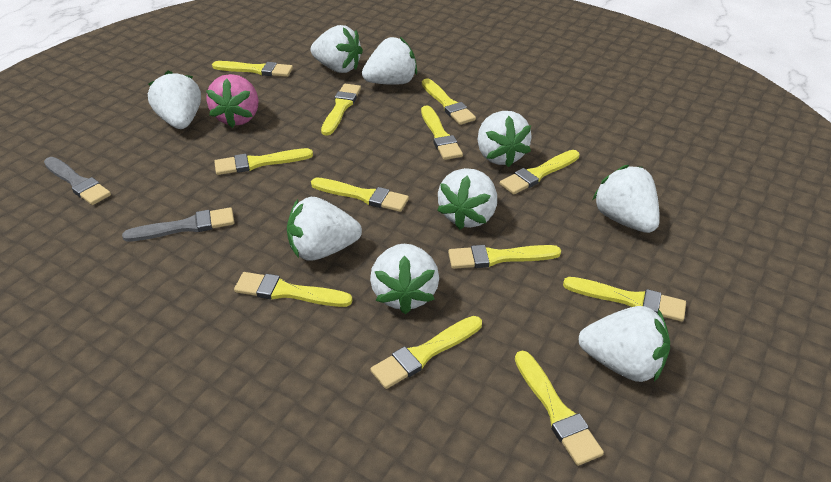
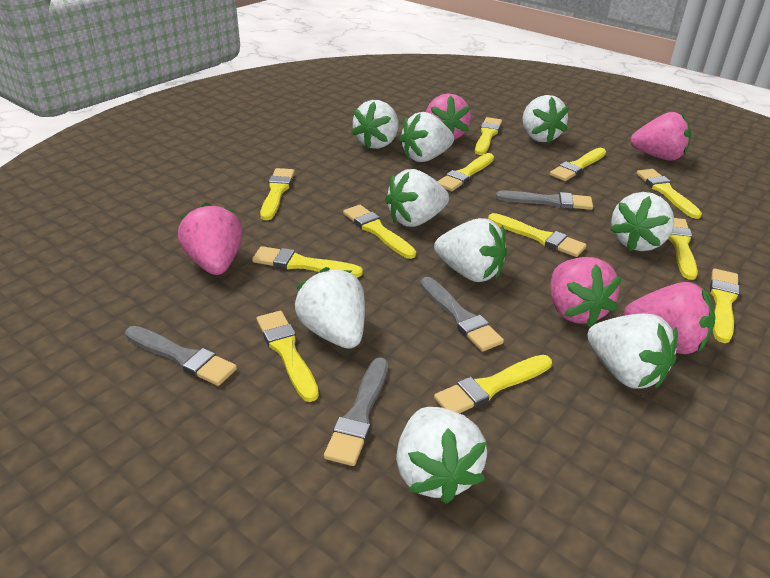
grey brush: 2 -> 4
pink strawberry: 1 -> 5

